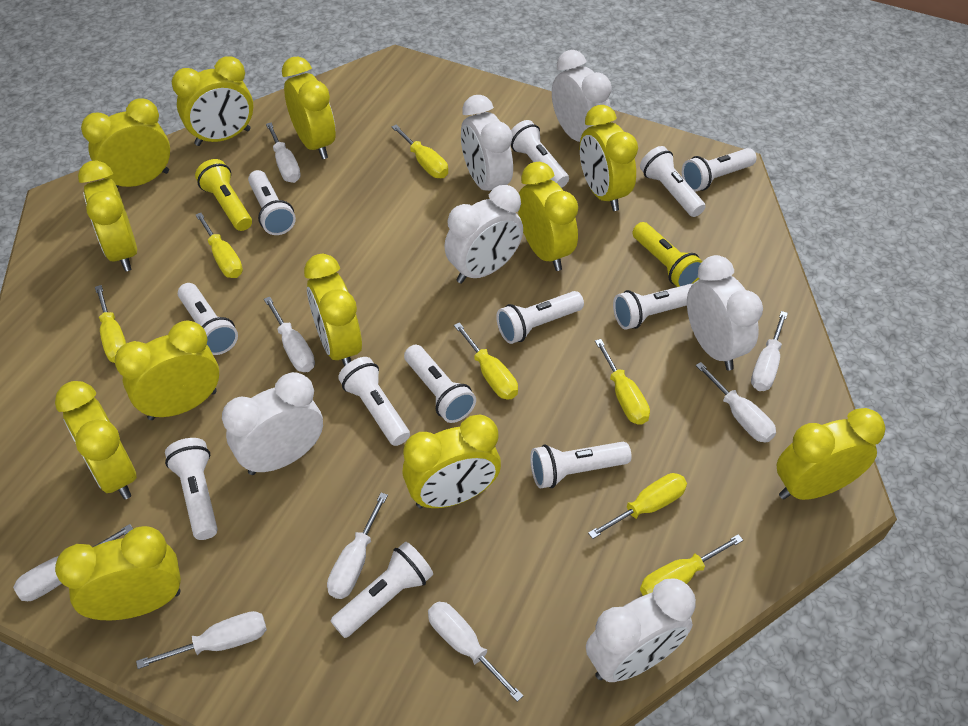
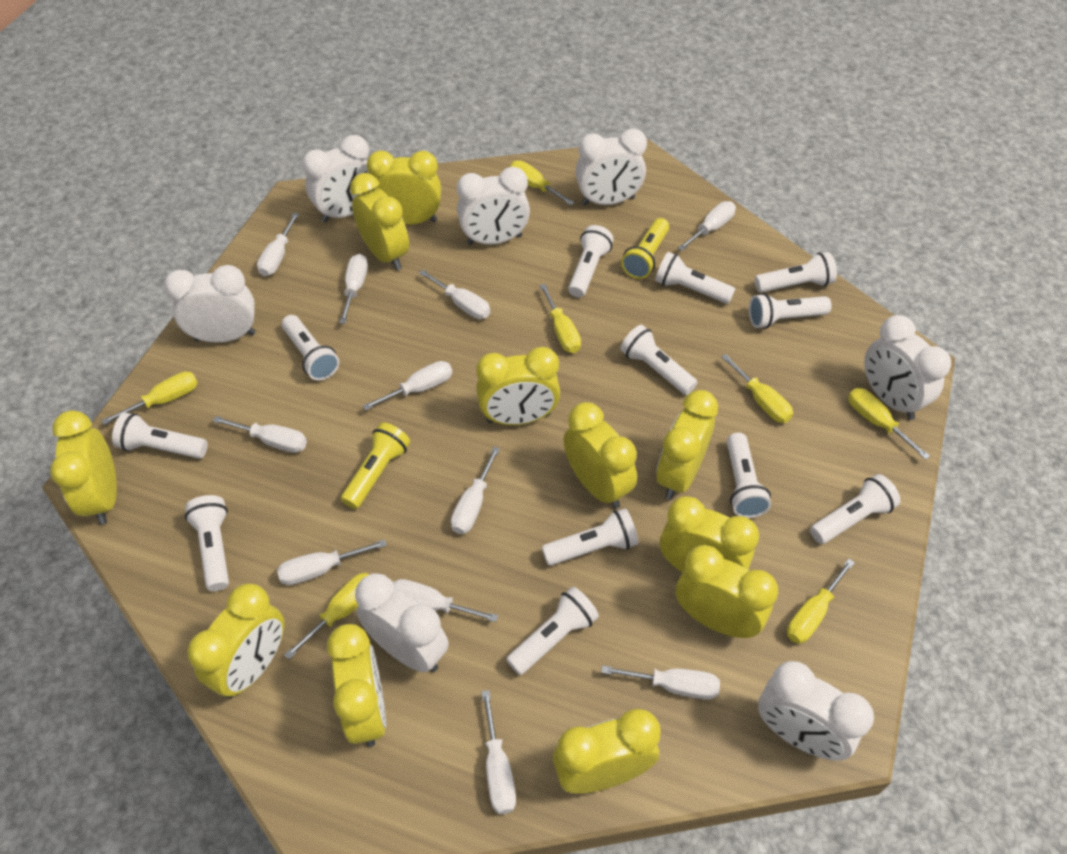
white clock: 6 -> 7
white screwdriver: 8 -> 11
yellow clock: 12 -> 11

